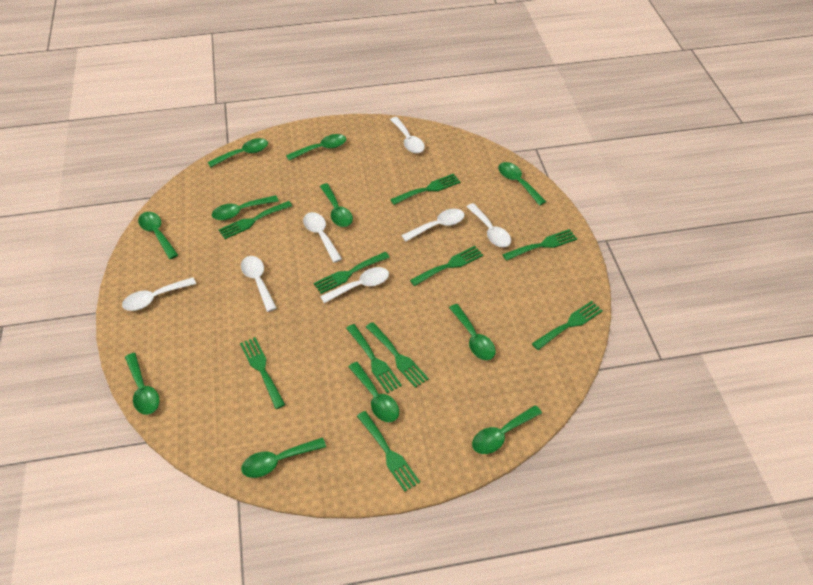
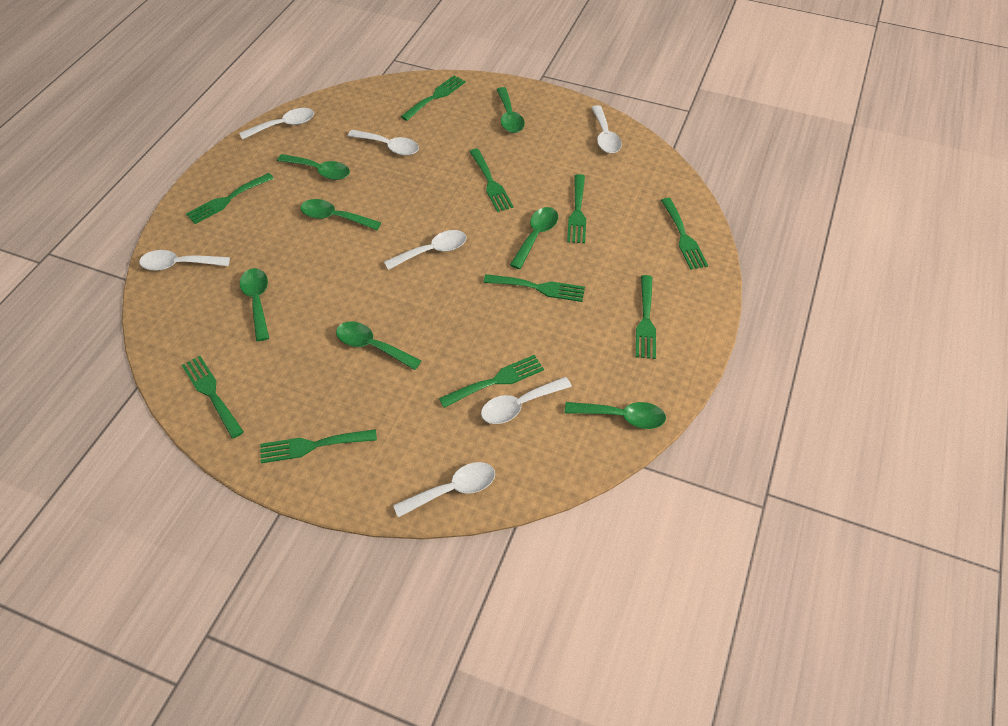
green spoon: 11 -> 7

